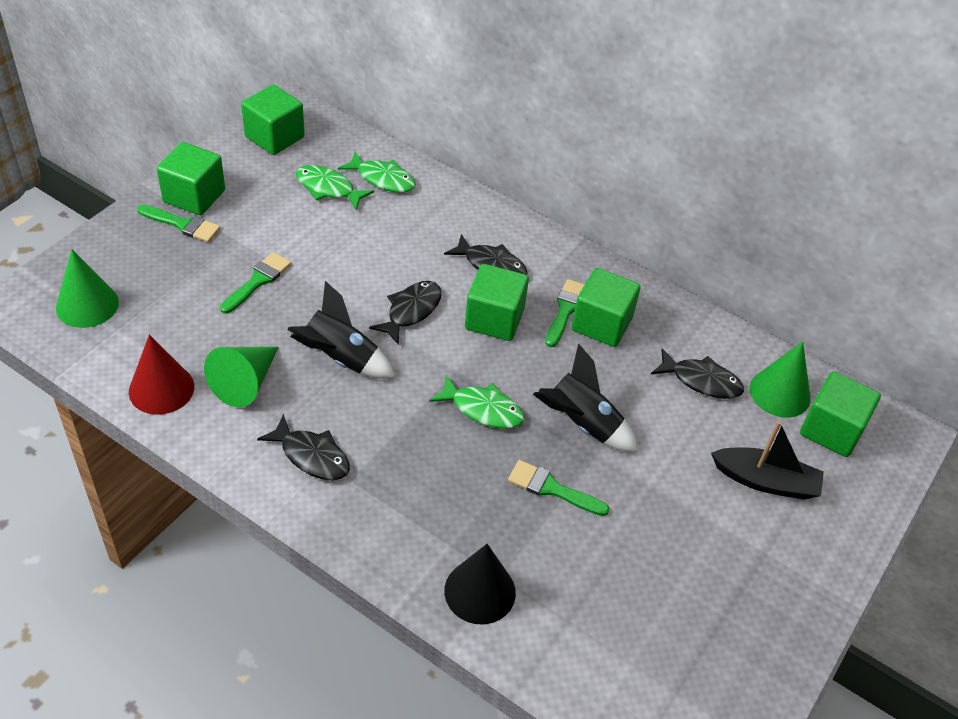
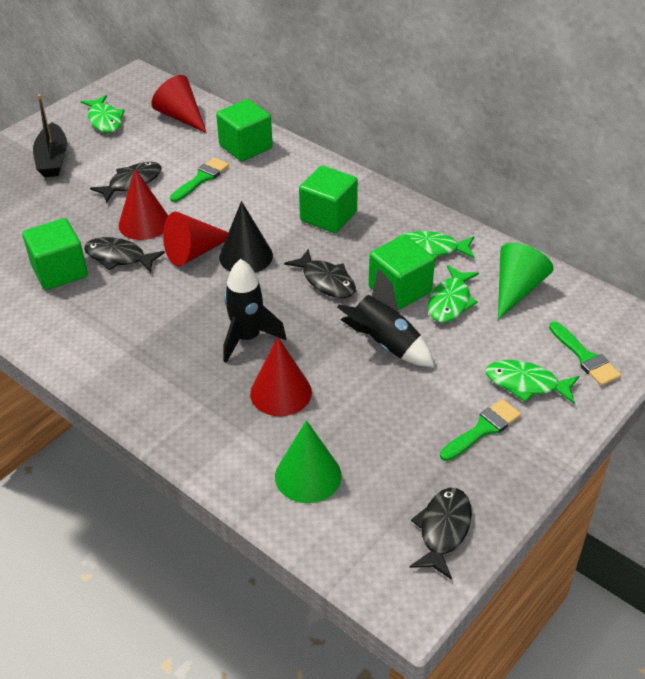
green brush: 4 -> 3
green cone: 3 -> 2
green cube: 5 -> 4
green fish: 3 -> 4
red cone: 1 -> 4

